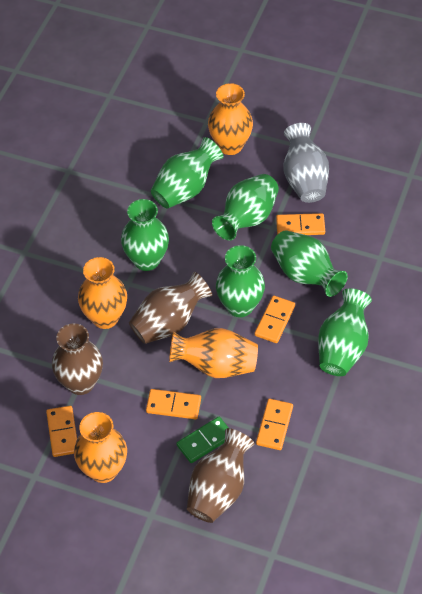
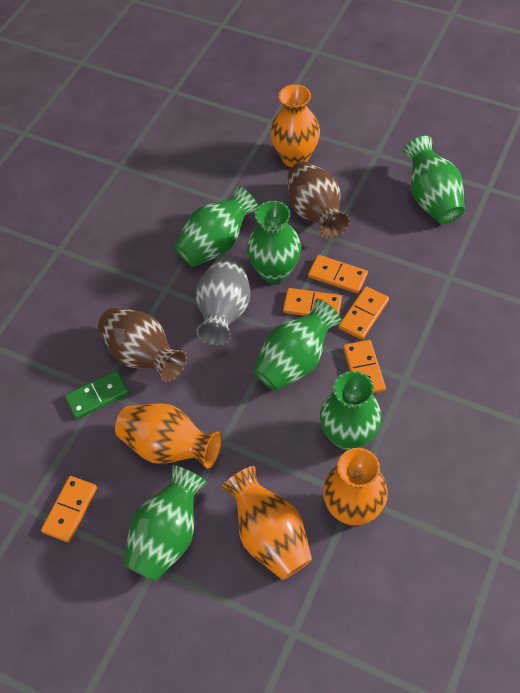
brown vase: 3 -> 2

